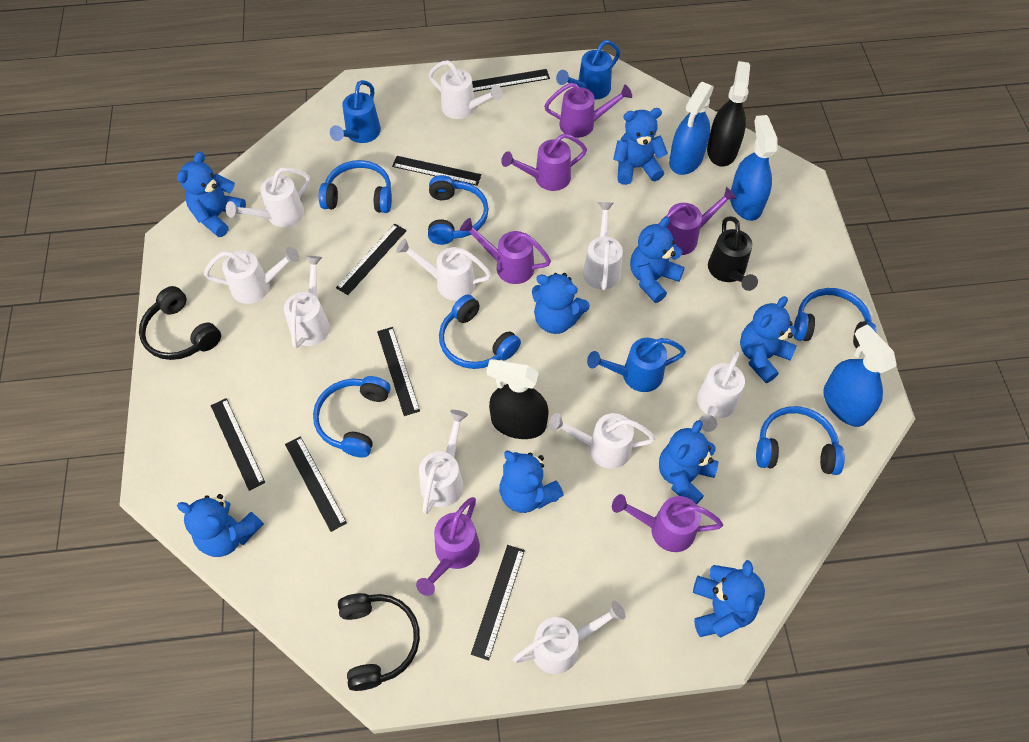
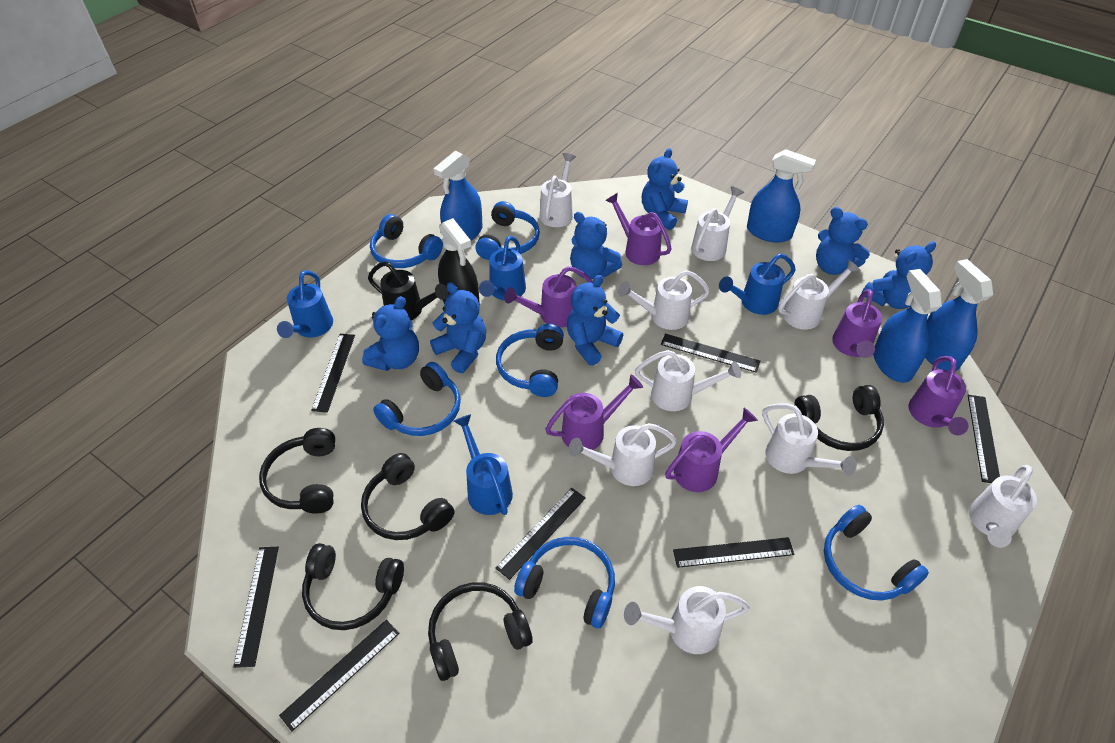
black headphones: 2 -> 5
black spray bottle: 2 -> 1
blue spray bottle: 3 -> 4
blue teddy bear: 9 -> 7
blue watering can: 3 -> 4
white watering can: 10 -> 9

